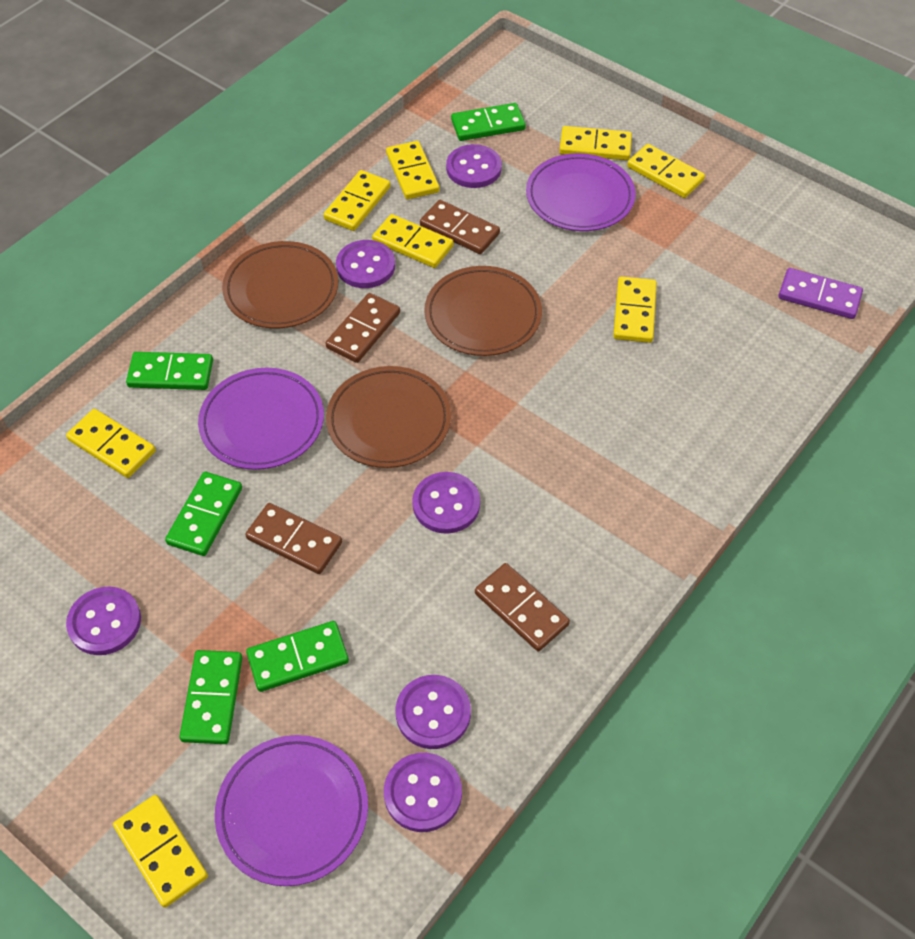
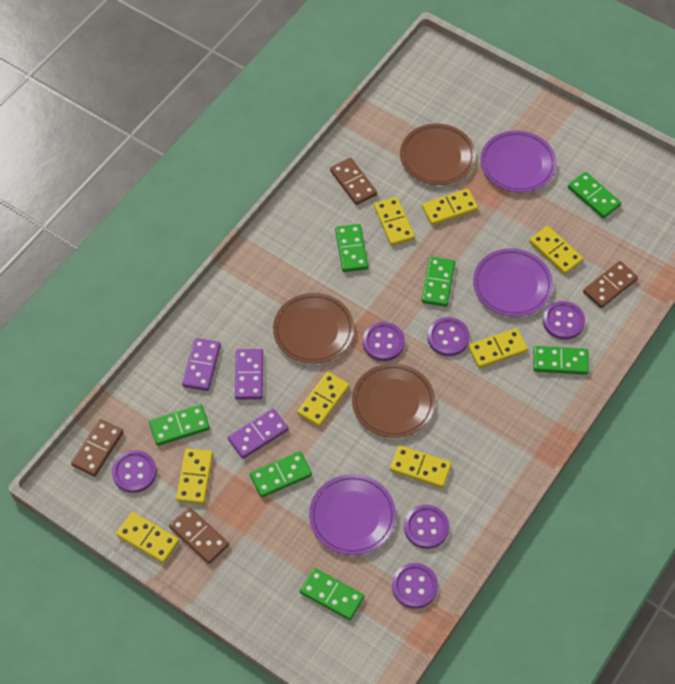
green domino: 5 -> 7
purple domino: 1 -> 3

